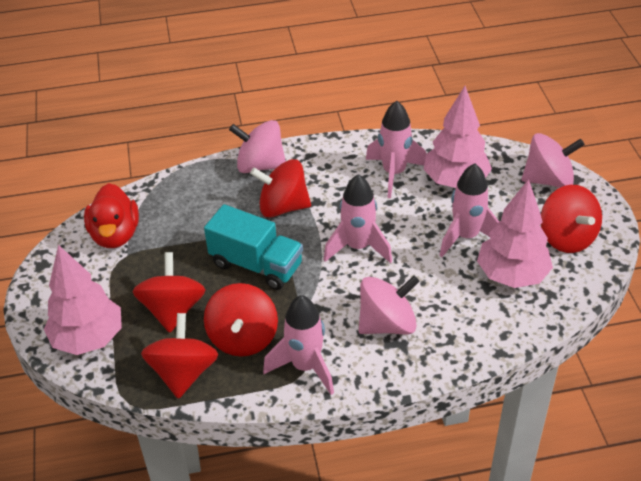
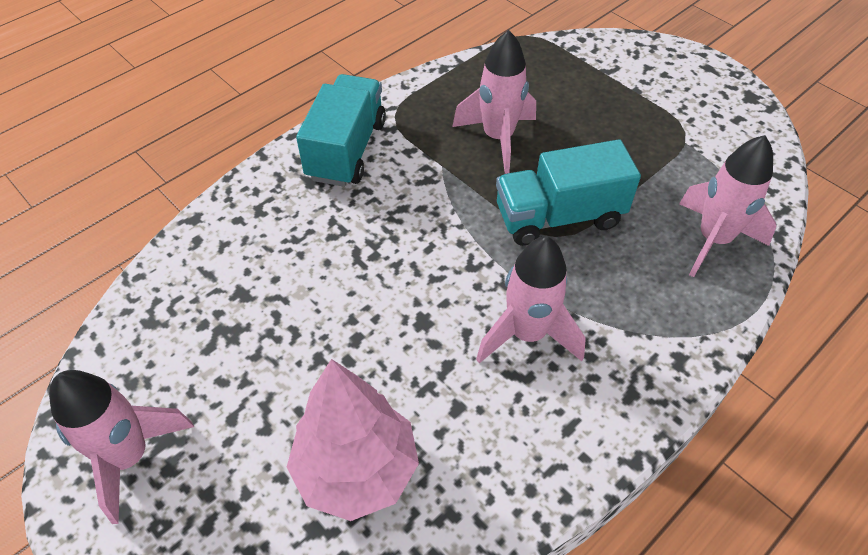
pink spinning top: 3 -> 0
pink tree: 3 -> 1
red duck: 1 -> 0
red spinning top: 5 -> 0
turquoise truck: 1 -> 2

